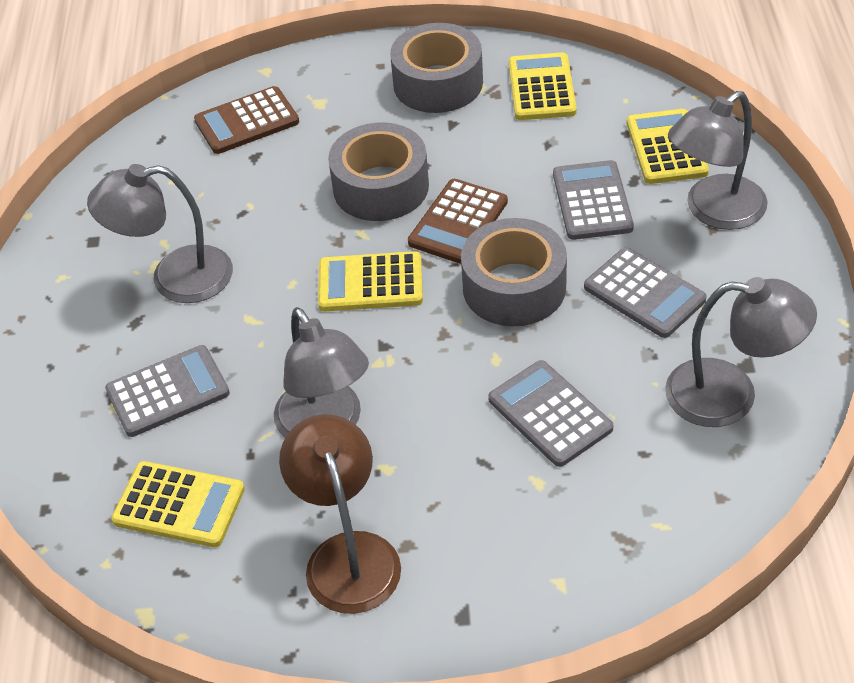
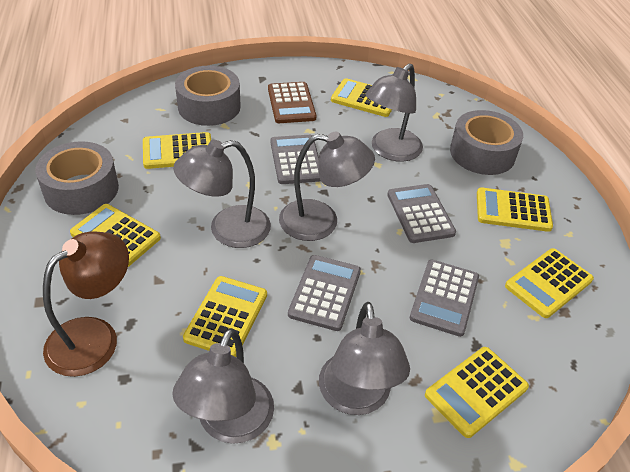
brown calculator: 2 -> 1
grey lamp: 4 -> 5
yellow calculator: 4 -> 7

